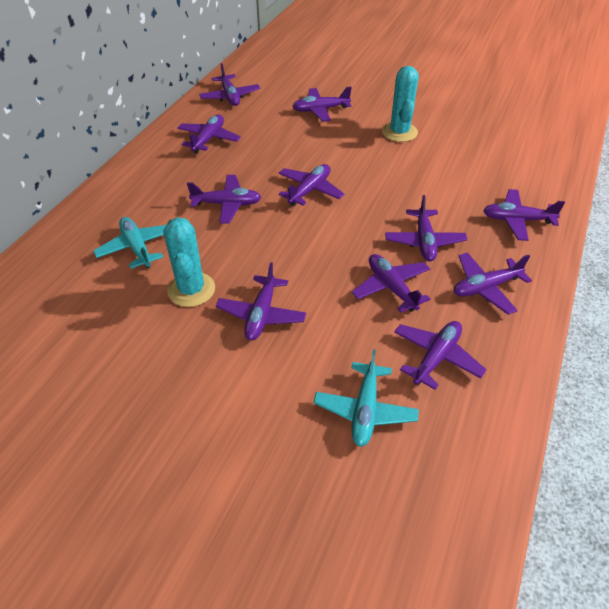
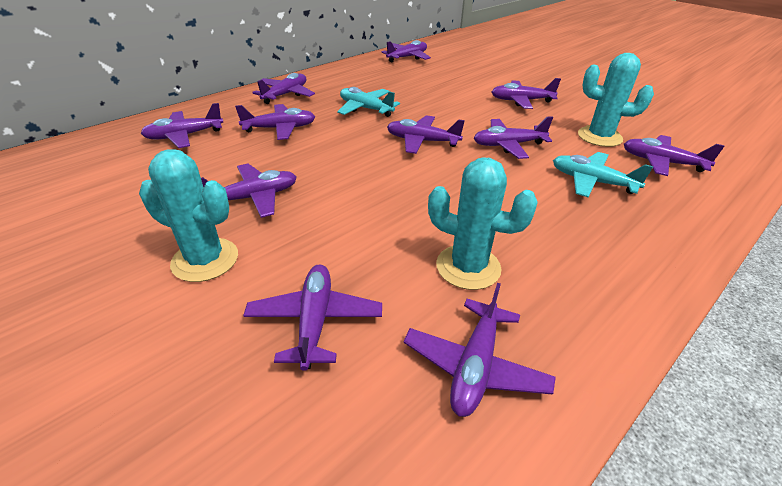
turquoise cactus: 2 -> 3

